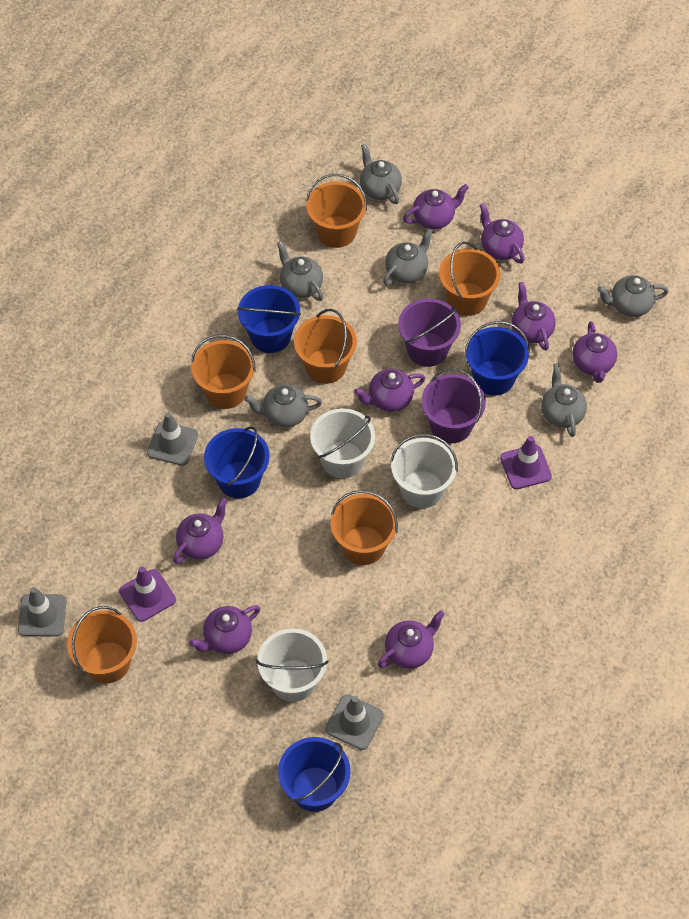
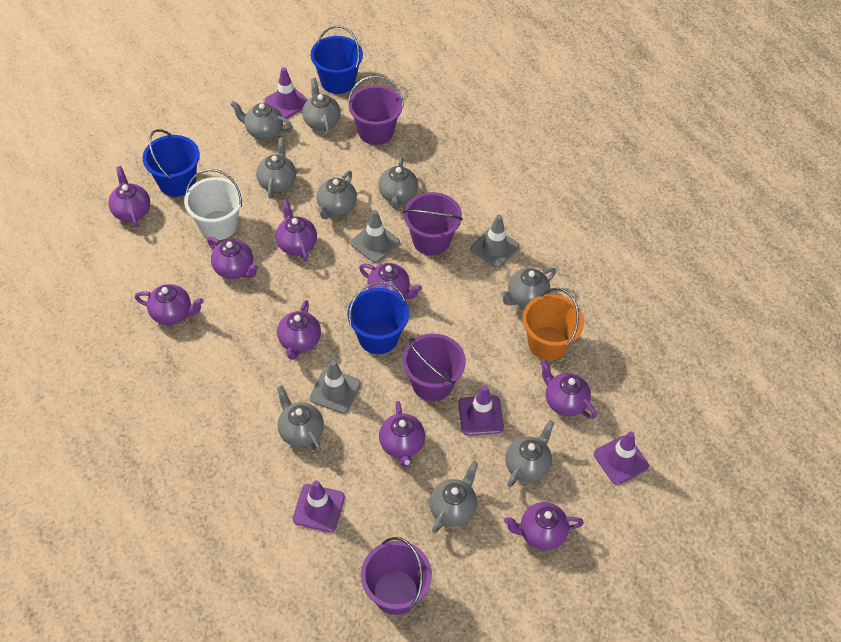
blue bucket: 4 -> 3
grey teapot: 6 -> 9
orange bucket: 6 -> 1
purple bucket: 2 -> 4
purple teapot: 8 -> 9
purple traffic cone: 2 -> 4
white bucket: 3 -> 1

